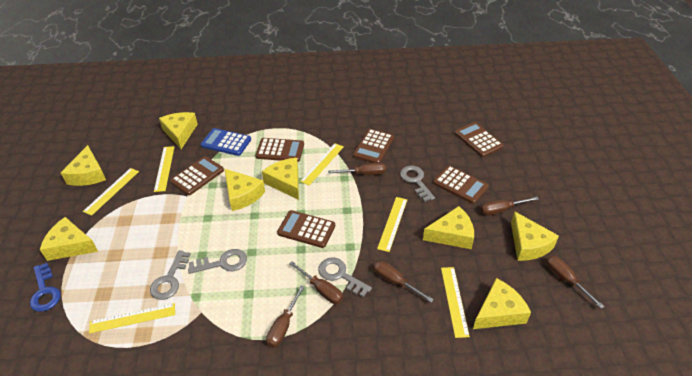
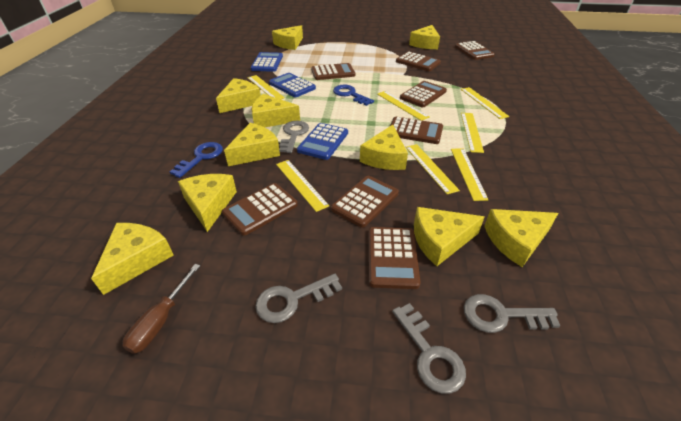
blue calculator: 1 -> 3
blue key: 1 -> 2
brown calculator: 6 -> 8
brown screwdriver: 6 -> 1
yellow cheese: 8 -> 10
yellow ruler: 6 -> 7

